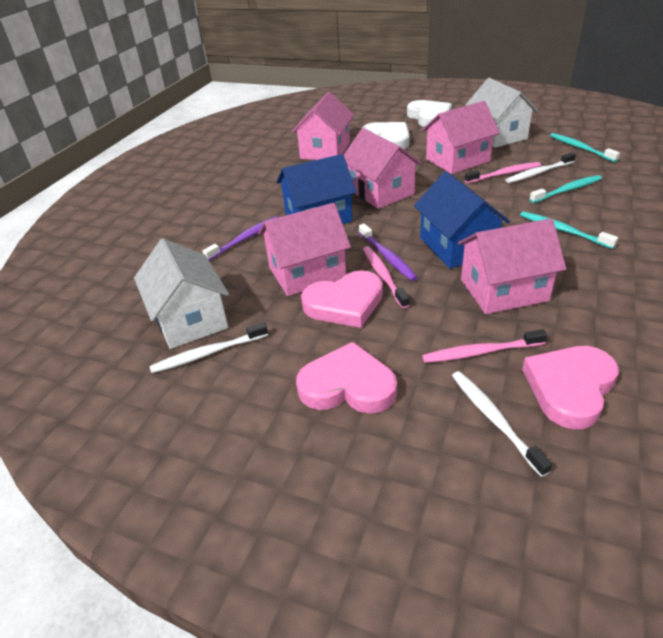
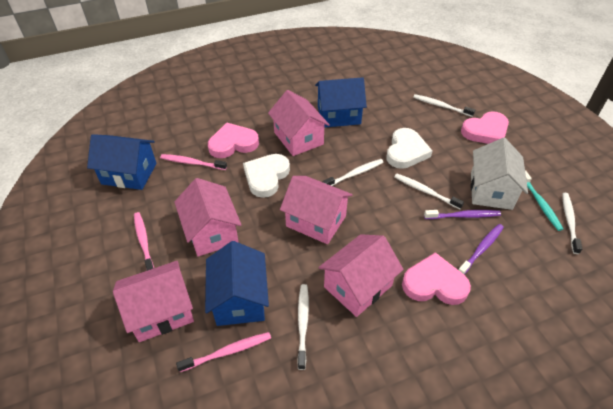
blue house: 2 -> 3
turquoise toothbrush: 3 -> 1
white house: 2 -> 1
white toothbrush: 3 -> 5

